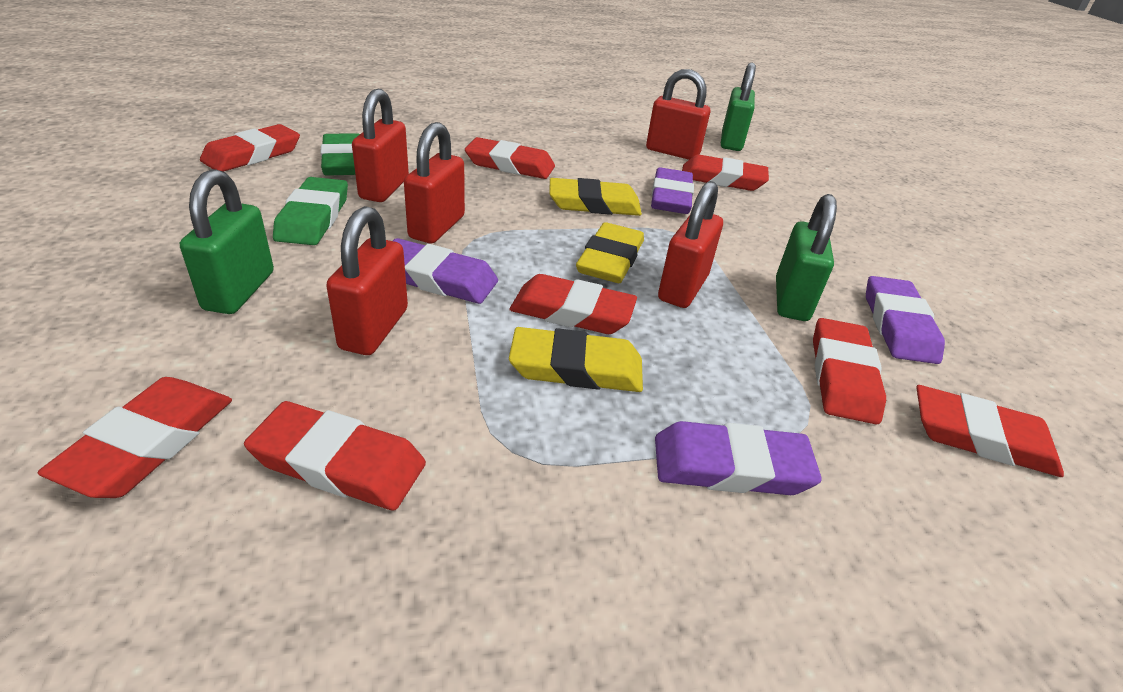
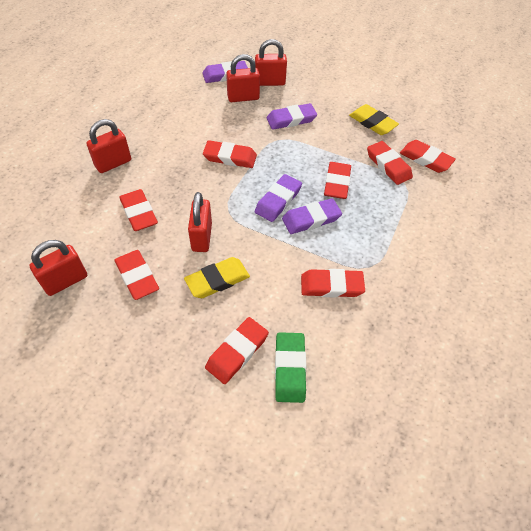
green eraser: 2 -> 1
green padlock: 3 -> 0
yellow eraser: 3 -> 2

